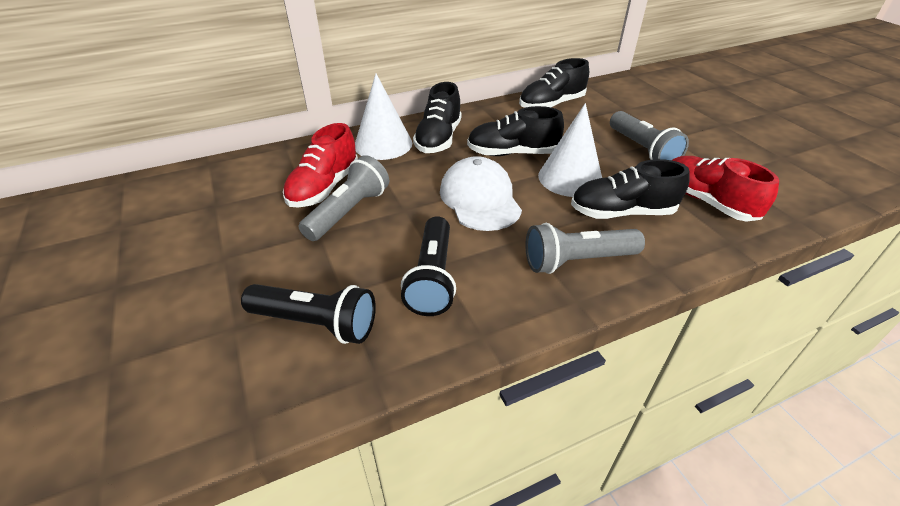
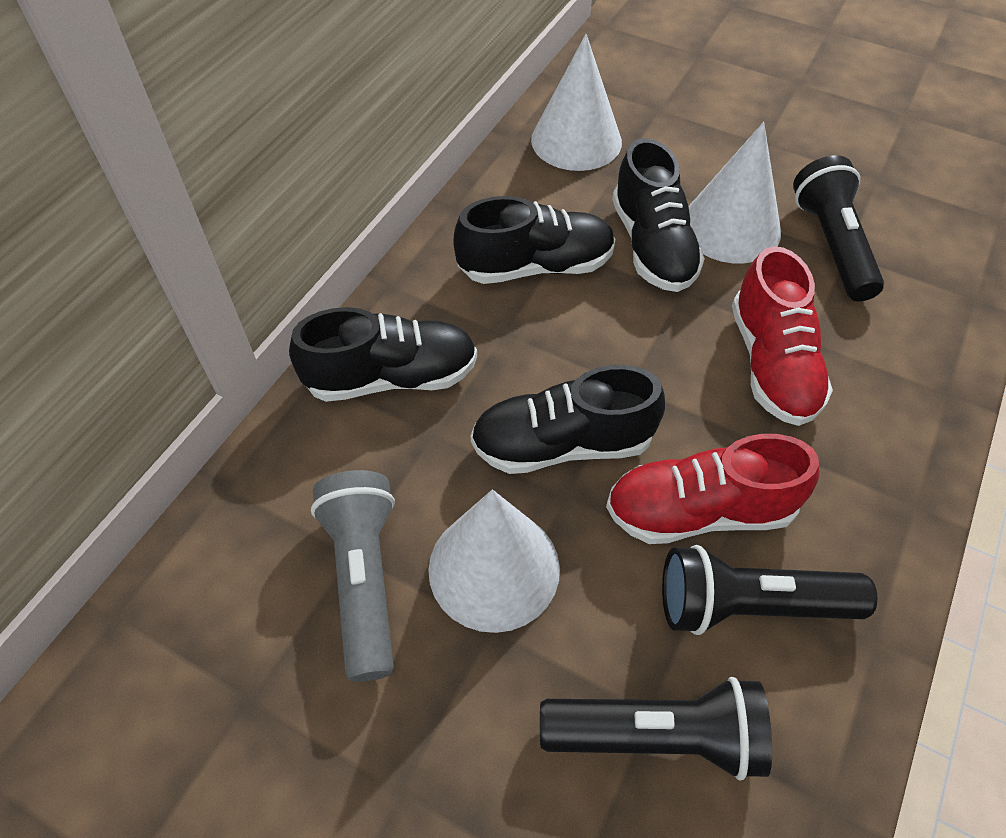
black flashlight: 2 -> 3
grey flashlight: 3 -> 1
white cap: 1 -> 0
white cone: 2 -> 3

